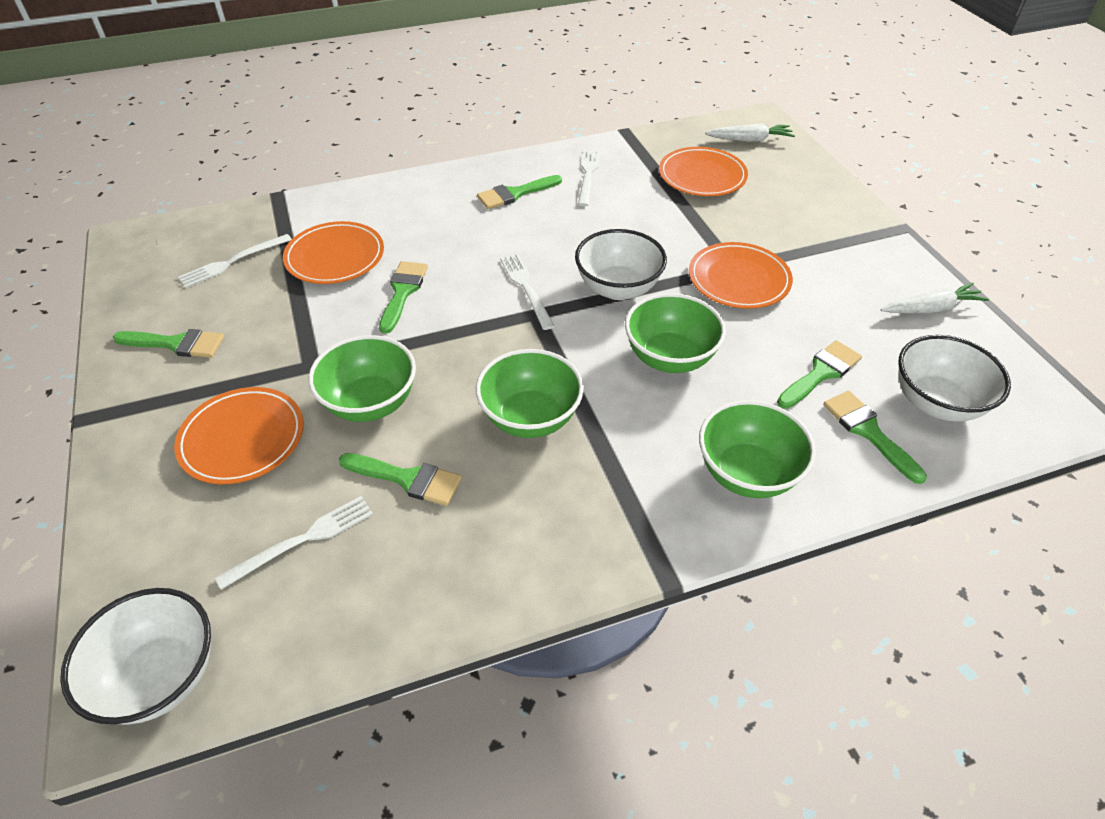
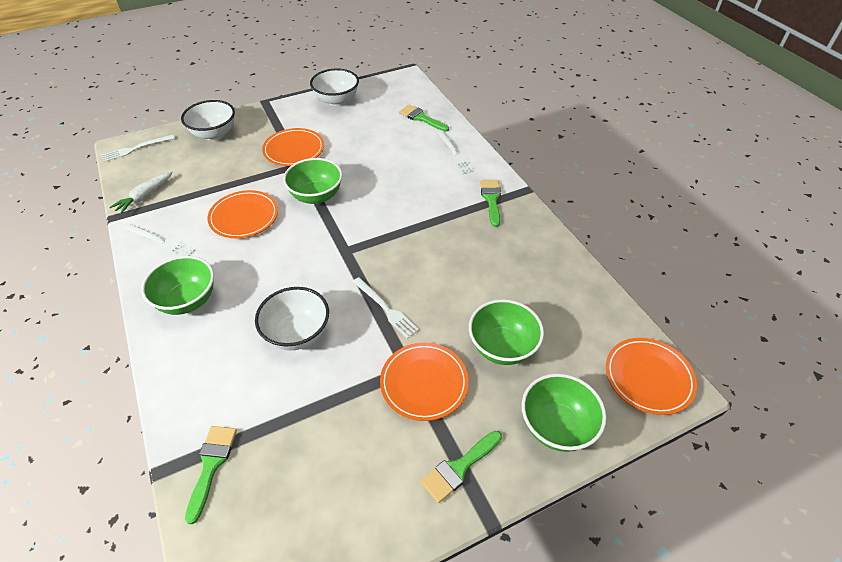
green brush: 6 -> 4
white carrot: 2 -> 1

